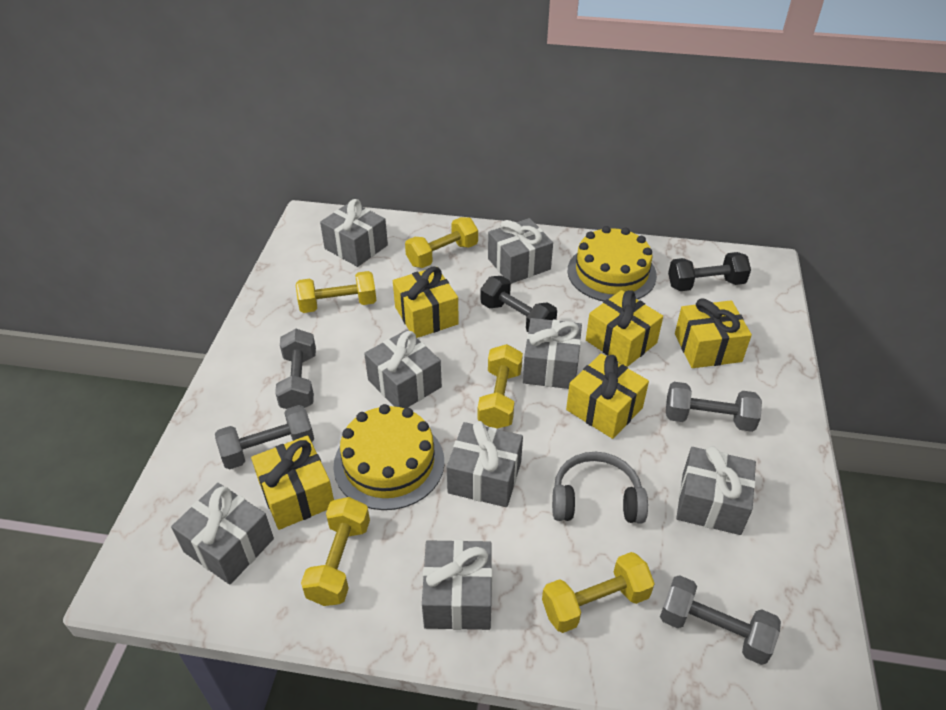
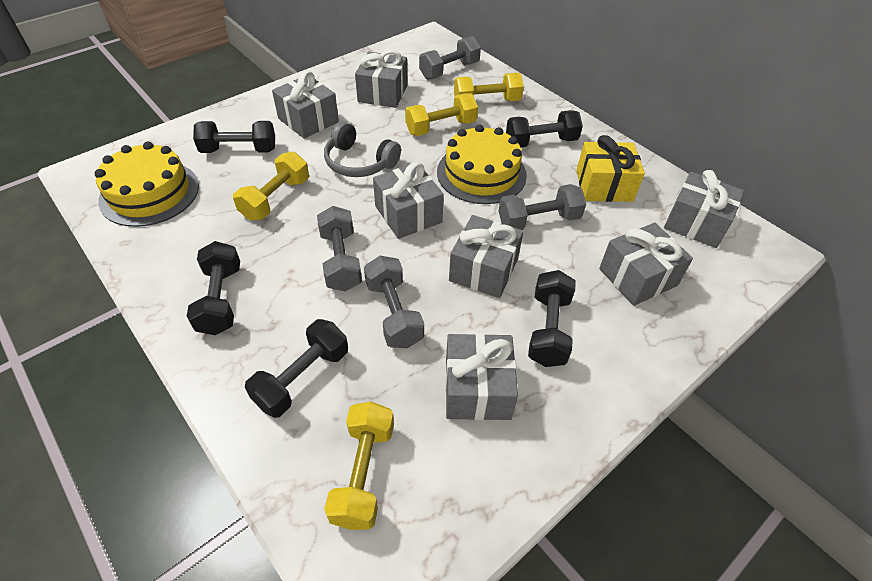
black dumbbell: 2 -> 5
grey gift: 8 -> 7
yellow dumbbell: 5 -> 4
yellow gift: 5 -> 1

